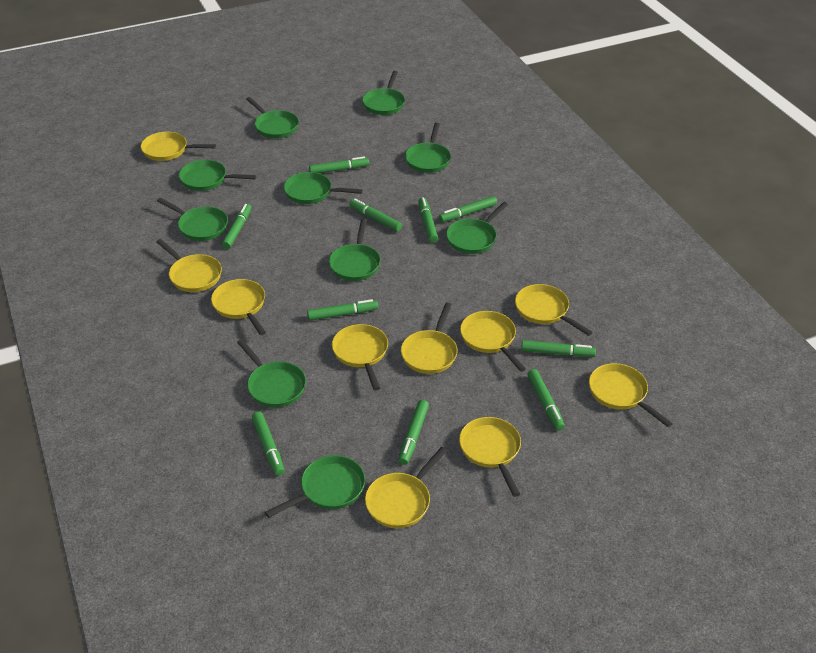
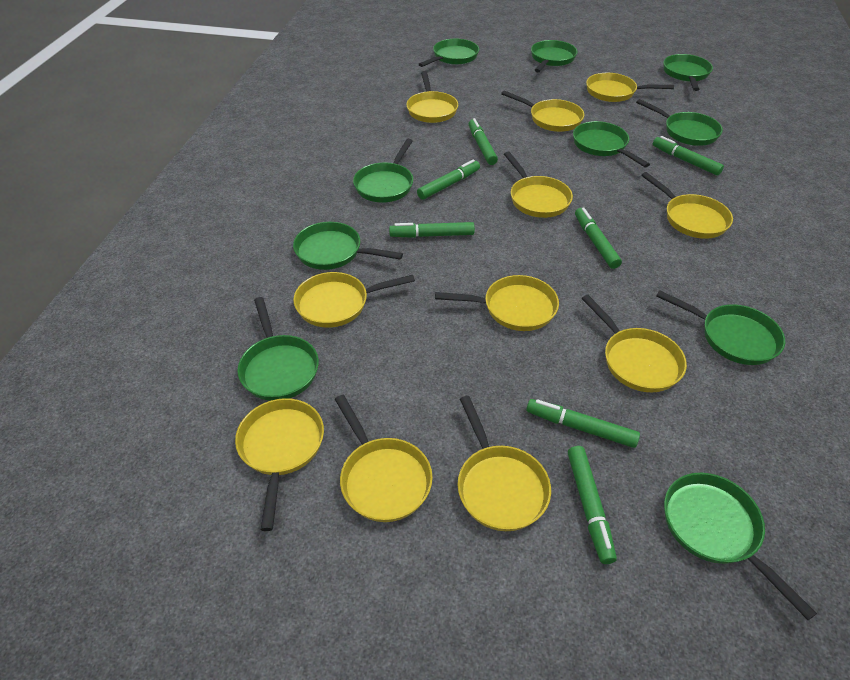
green marker: 10 -> 7
yellow pan: 10 -> 11

